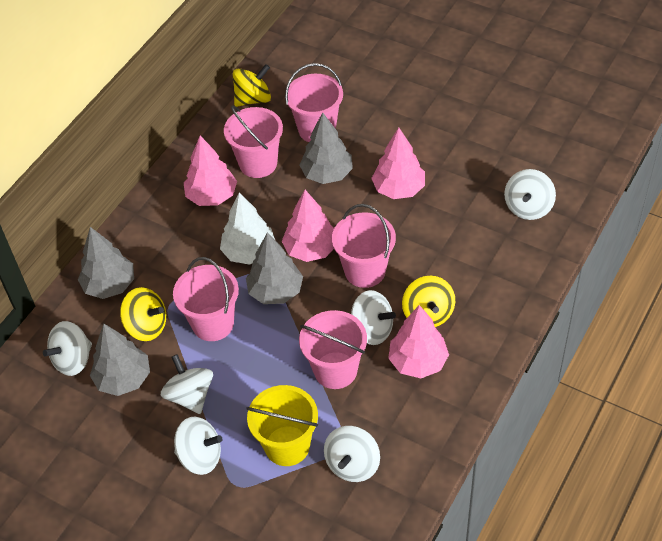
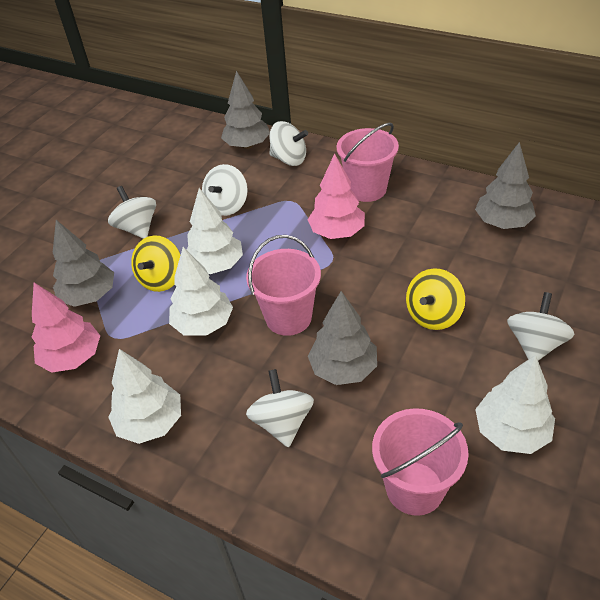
pink bucket: 5 -> 3
pink tree: 4 -> 2
white spinning top: 6 -> 5
white tree: 1 -> 4
yellow bucket: 1 -> 0
yellow spinning top: 3 -> 2

